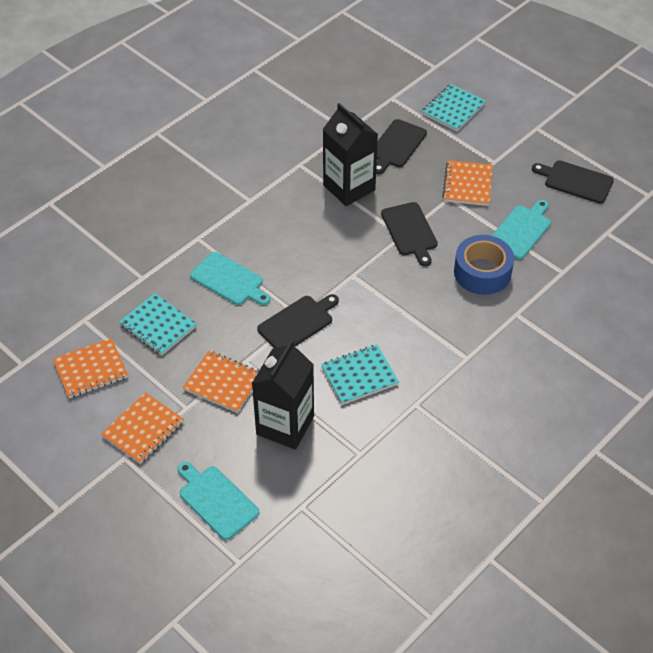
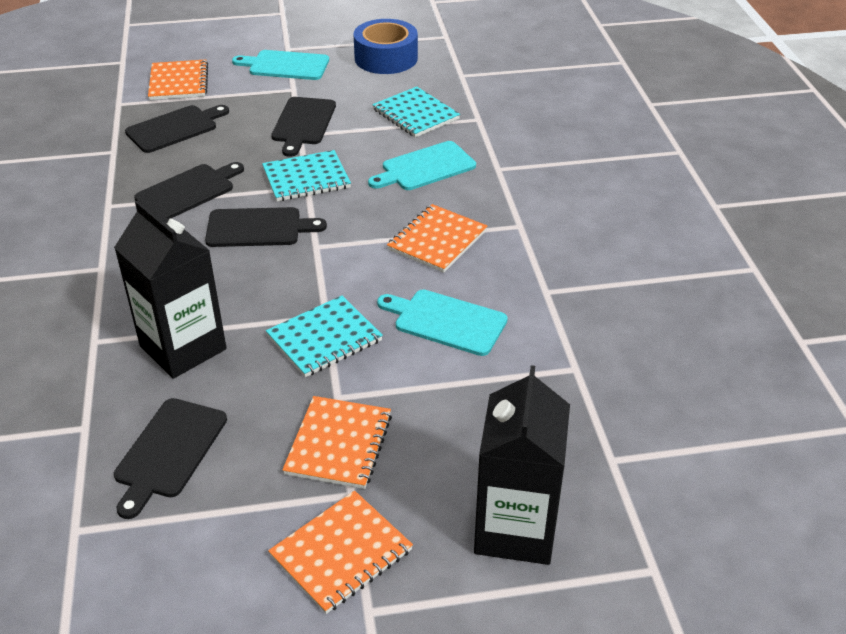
black cutting board: 4 -> 5

